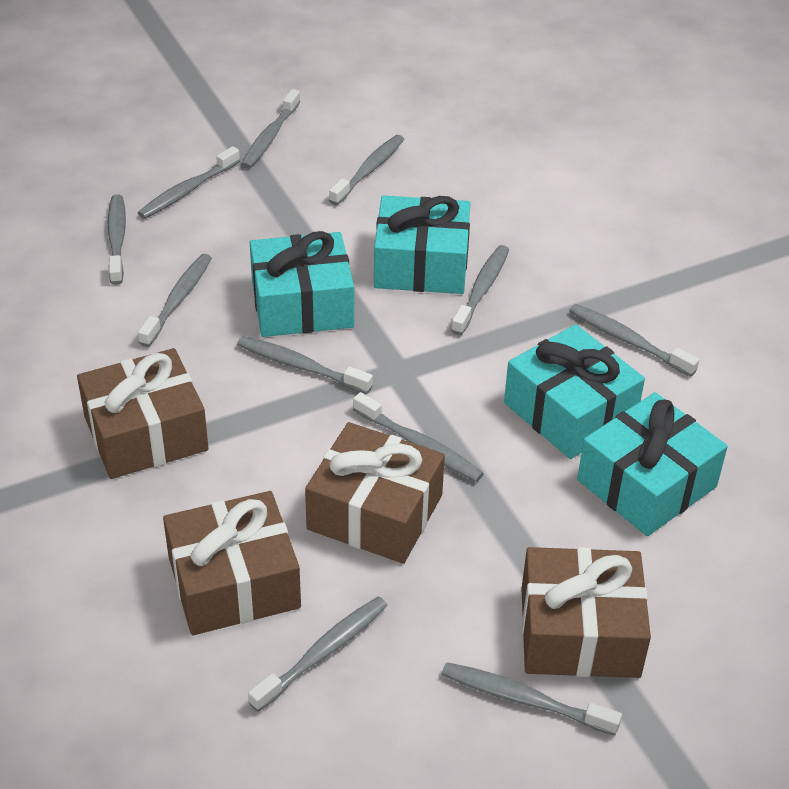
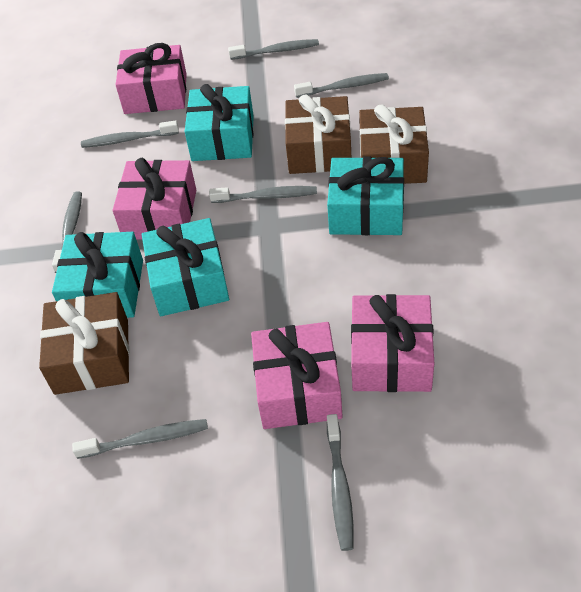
brown gift: 4 -> 3
grey toothbrush: 11 -> 7
pink gift: 0 -> 4

